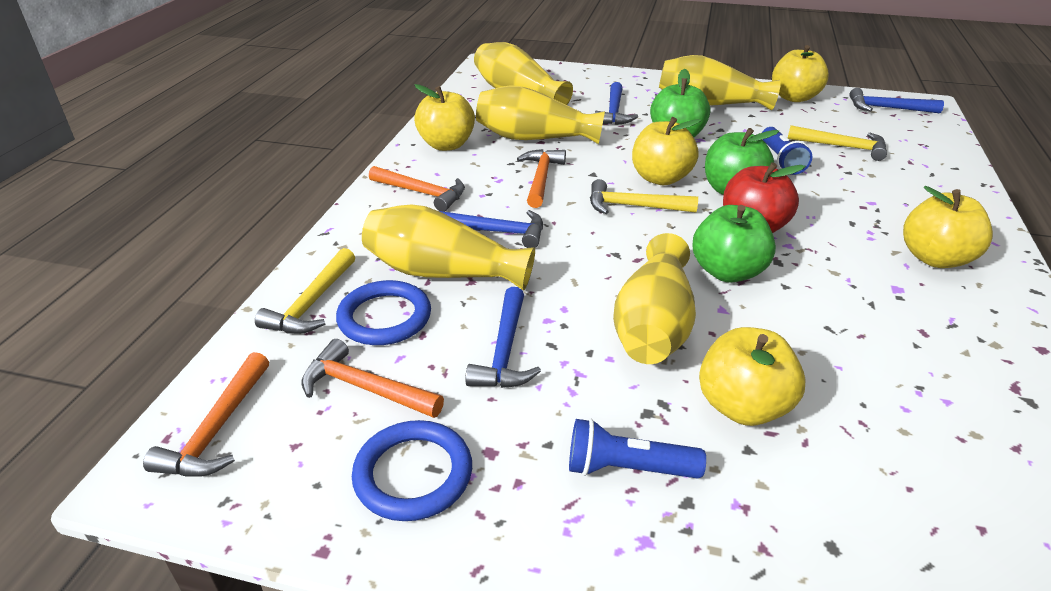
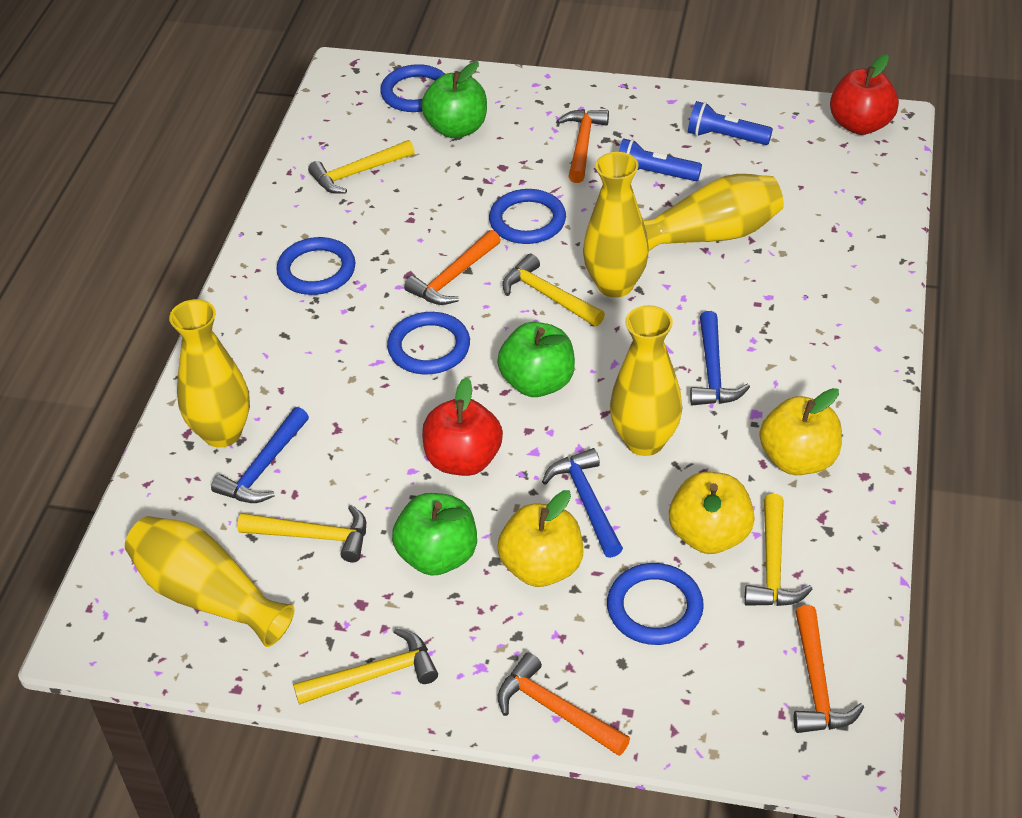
blue hammer: 4 -> 3
blue ring: 2 -> 5
red apple: 1 -> 2
yellow apple: 5 -> 3
yellow hammer: 3 -> 5

